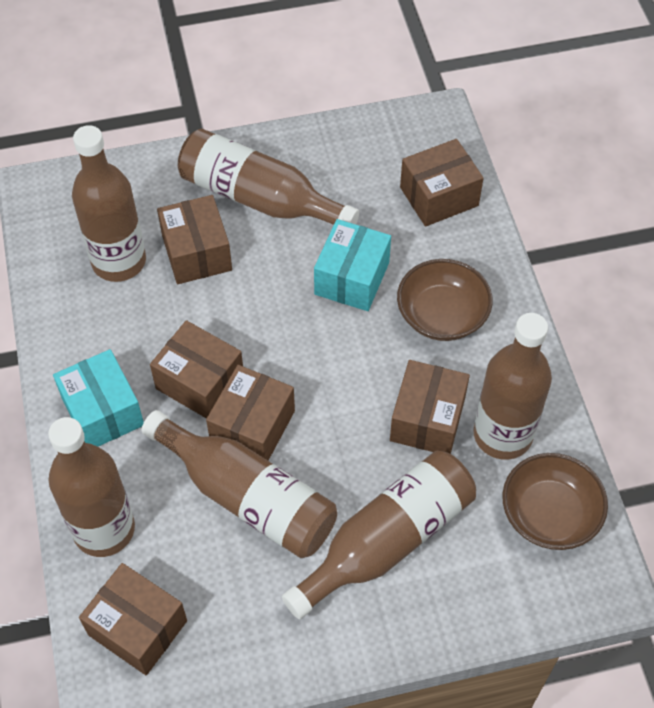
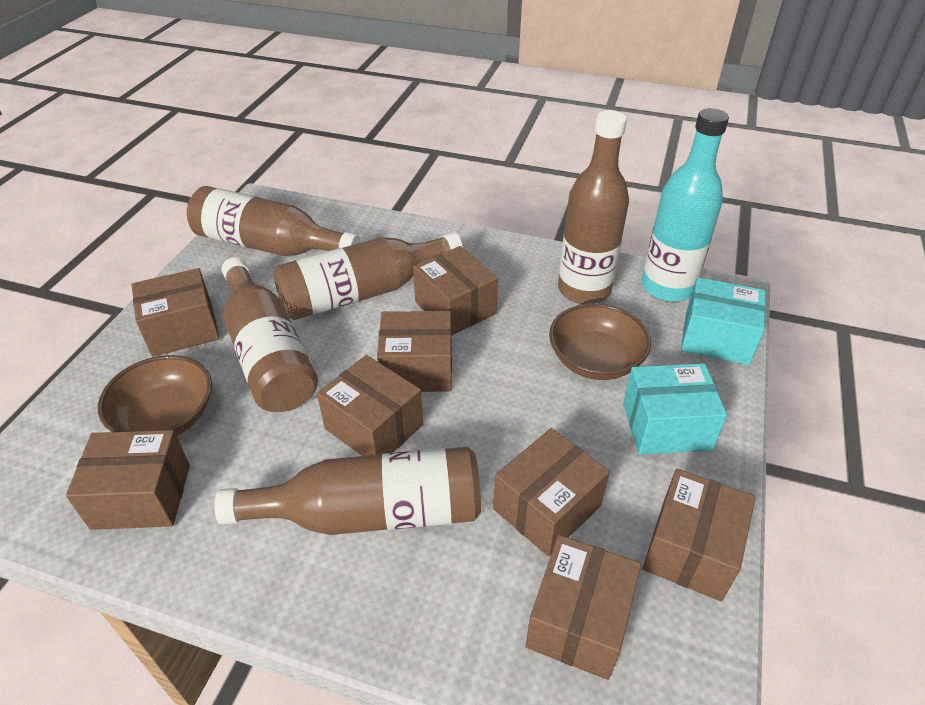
brown bottle: 6 -> 5
brown box: 6 -> 8
turquoise bottle: 0 -> 1

